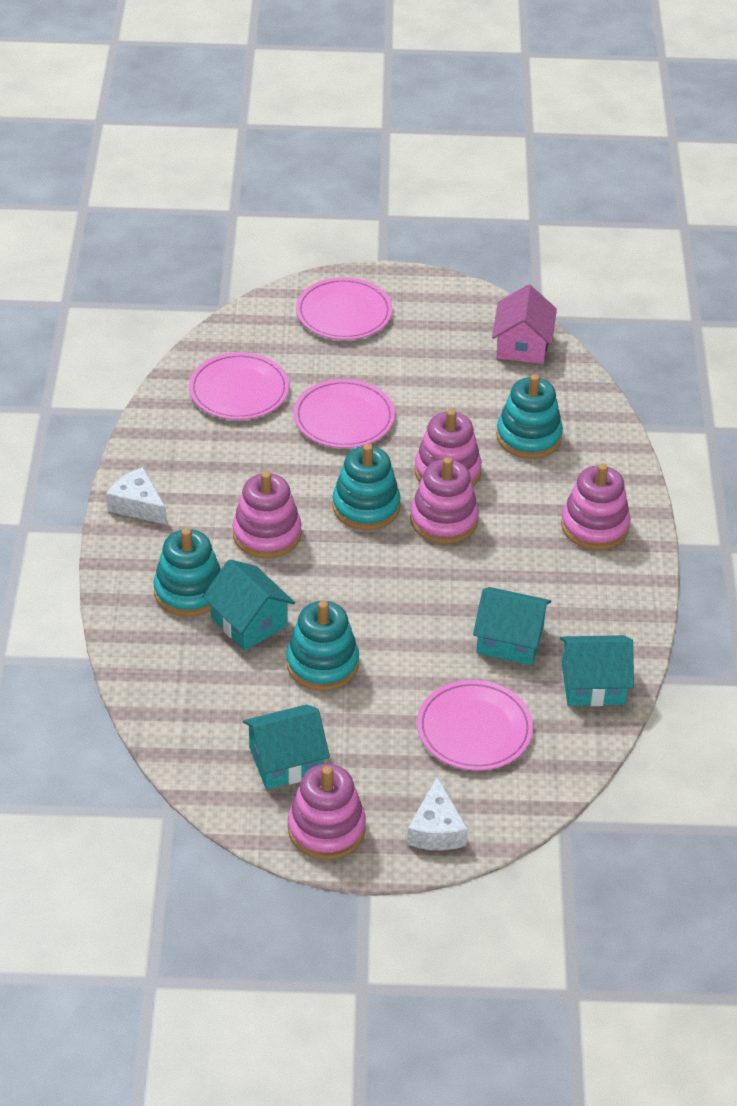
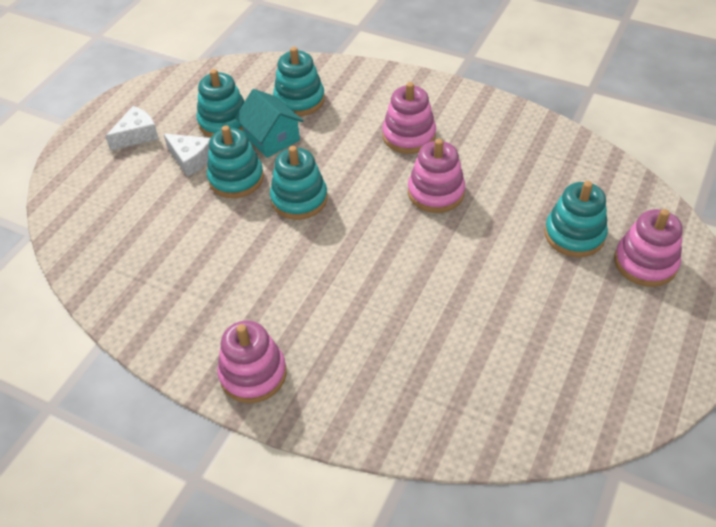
pink house: 1 -> 0
pink plate: 4 -> 0
pink stacking toy: 5 -> 4
turquoise house: 4 -> 1
turquoise stacking toy: 4 -> 5

